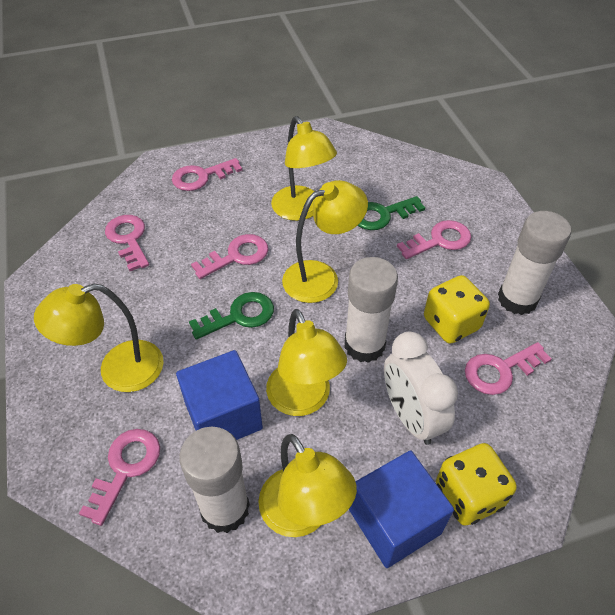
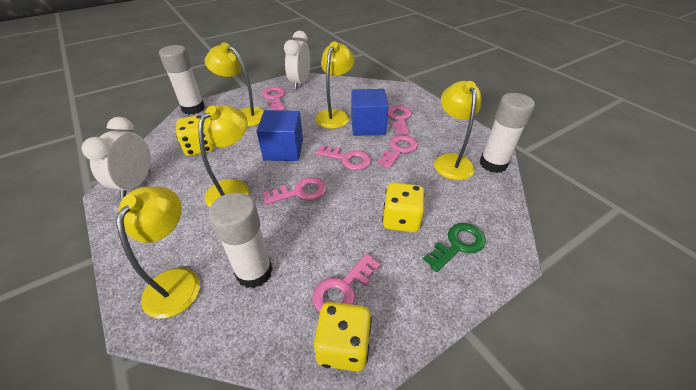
green key: 2 -> 1
white clock: 1 -> 2
yellow dice: 2 -> 3

